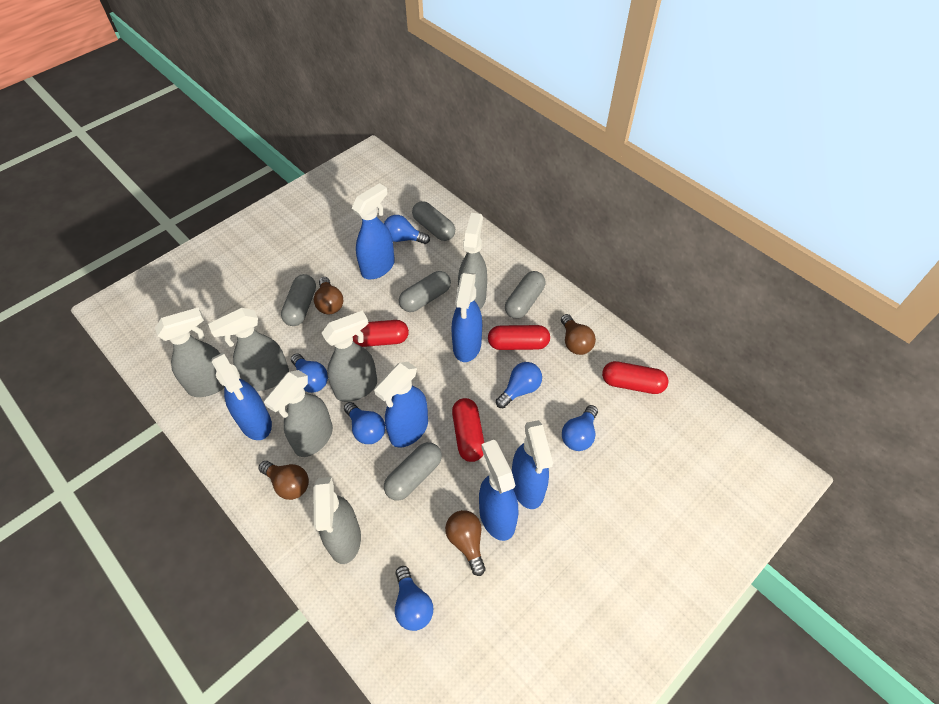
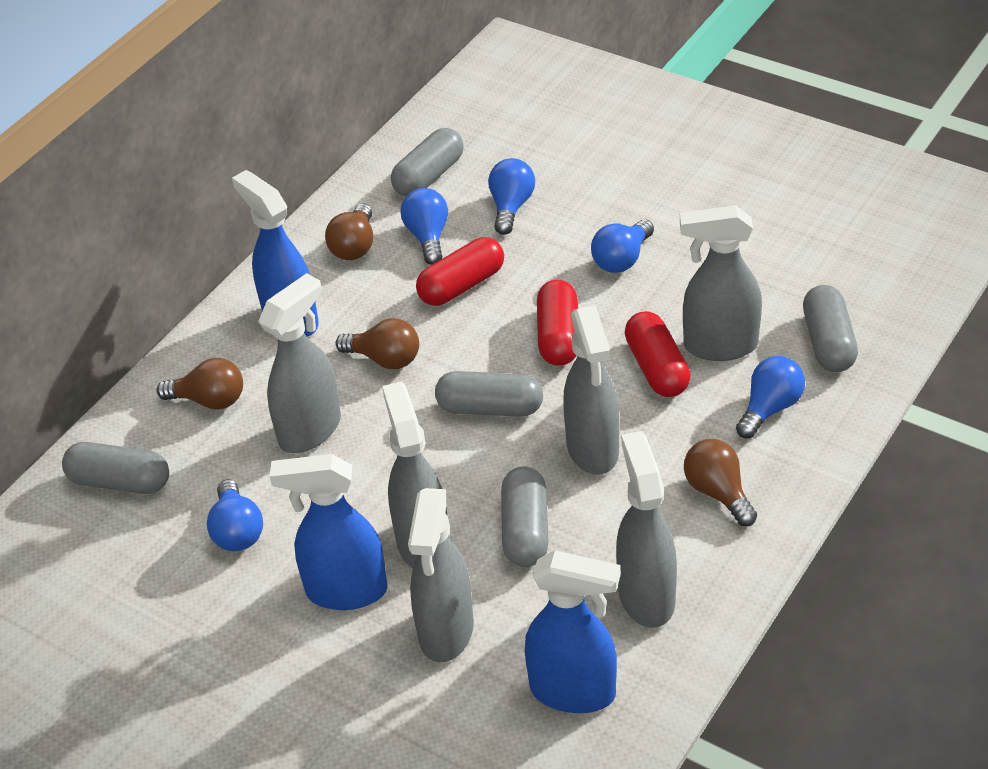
blue light bulb: 6 -> 5
blue spray bottle: 6 -> 3
red capsule: 4 -> 3

